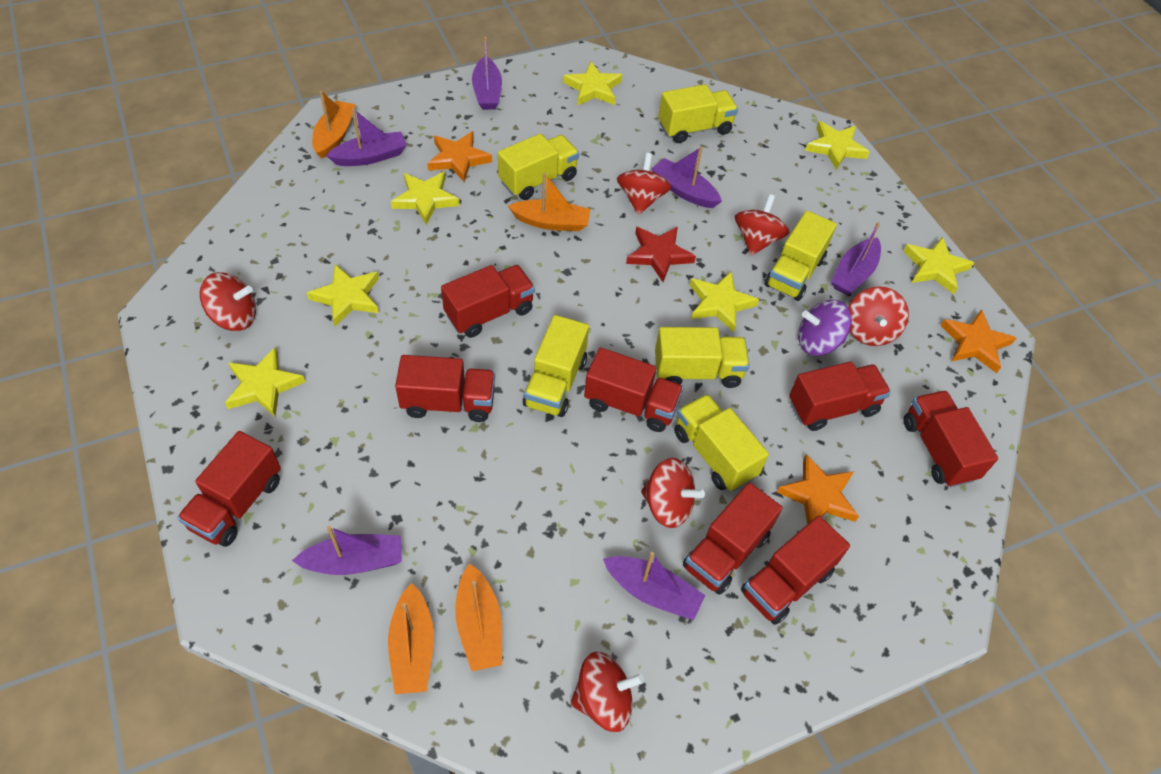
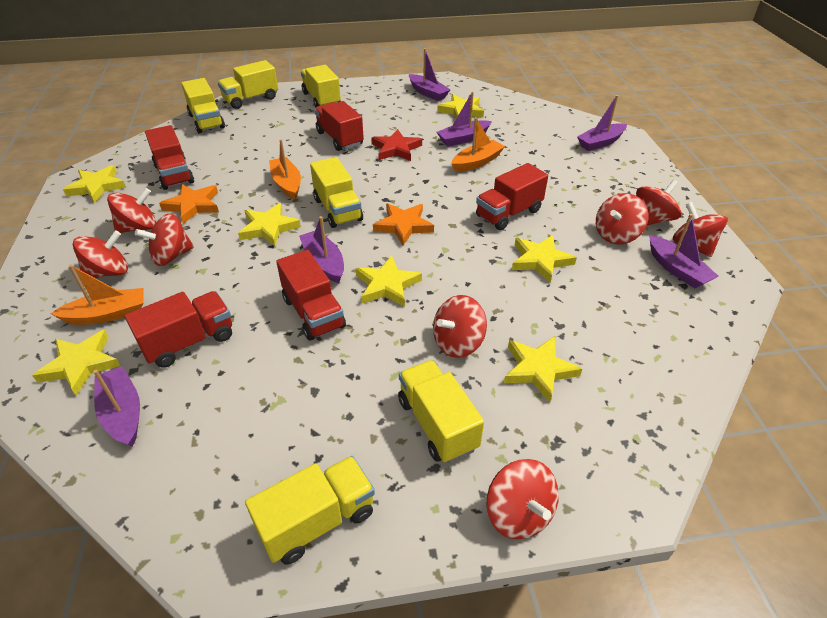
orange boat: 4 -> 3
orange star: 3 -> 2
purple spinning top: 1 -> 0
red spinning top: 6 -> 8
red truck: 8 -> 5

